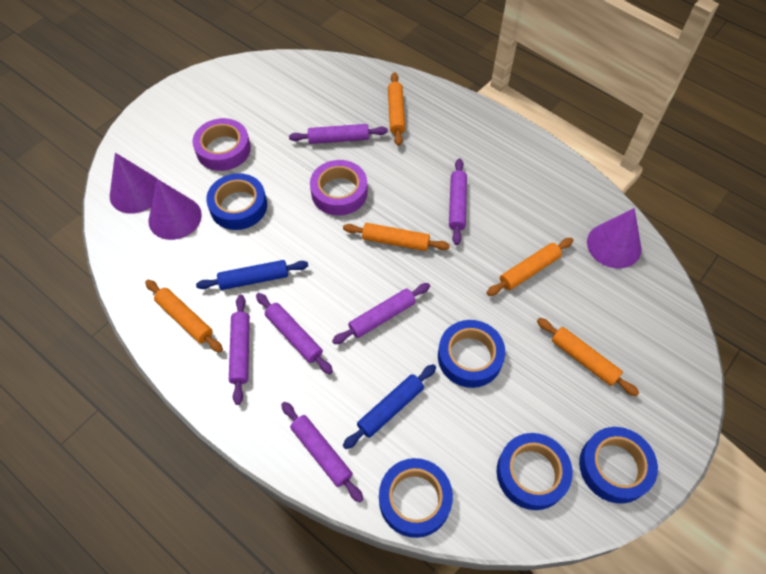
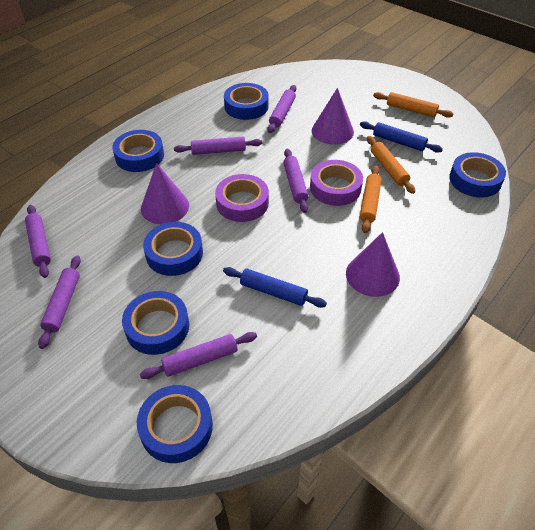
blue tape: 5 -> 6
orange rolling pin: 5 -> 3

